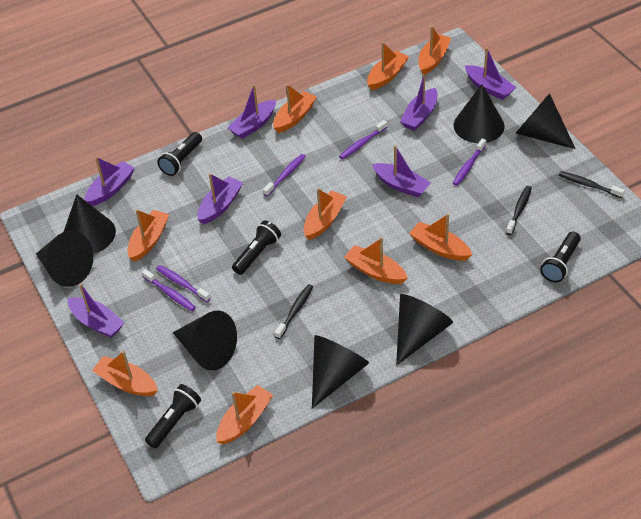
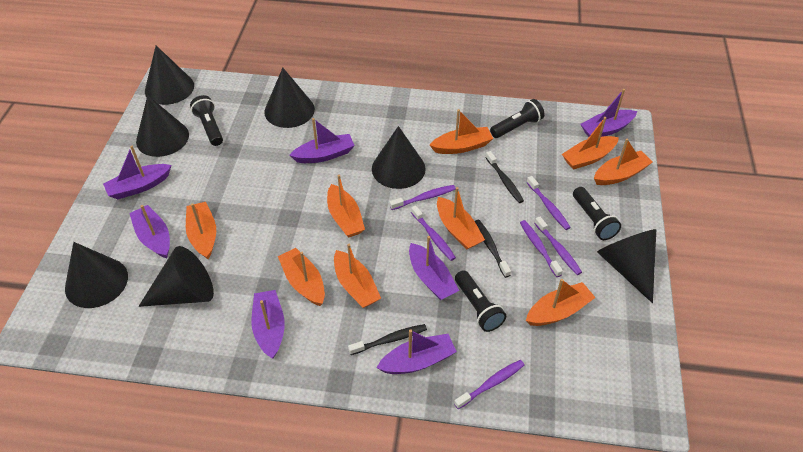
purple toothbrush: 5 -> 6

